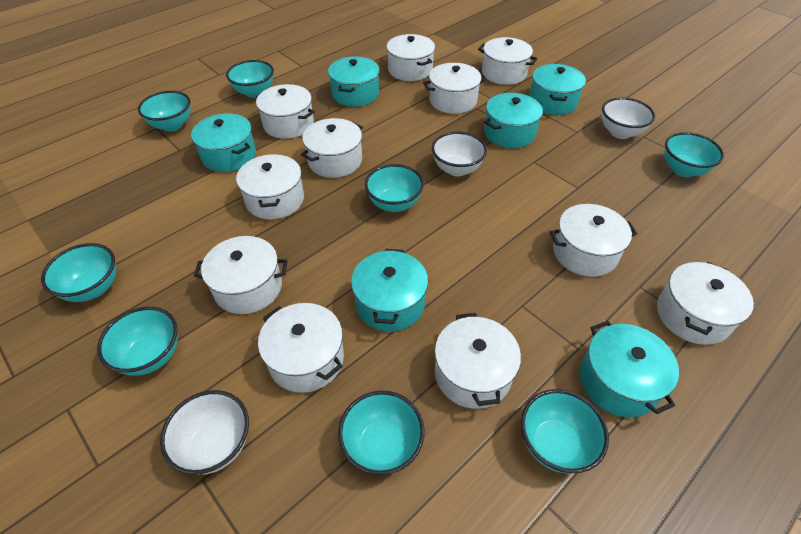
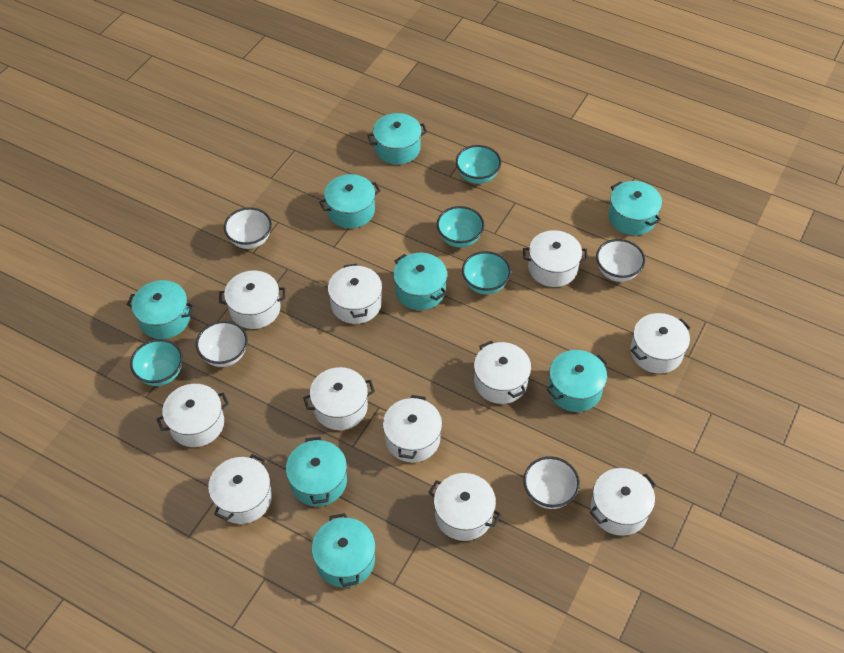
turquoise bowl: 8 -> 4
turquoise pot: 6 -> 8
white bowl: 3 -> 4

